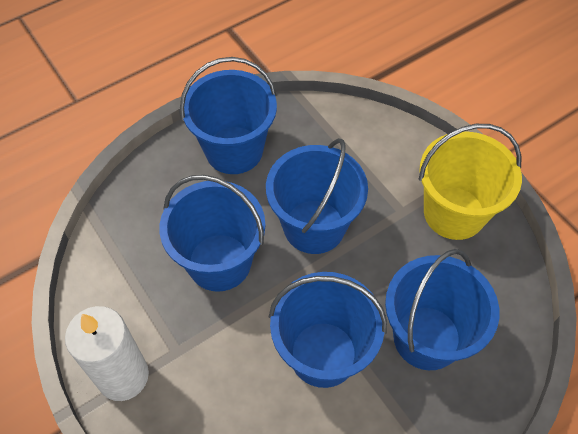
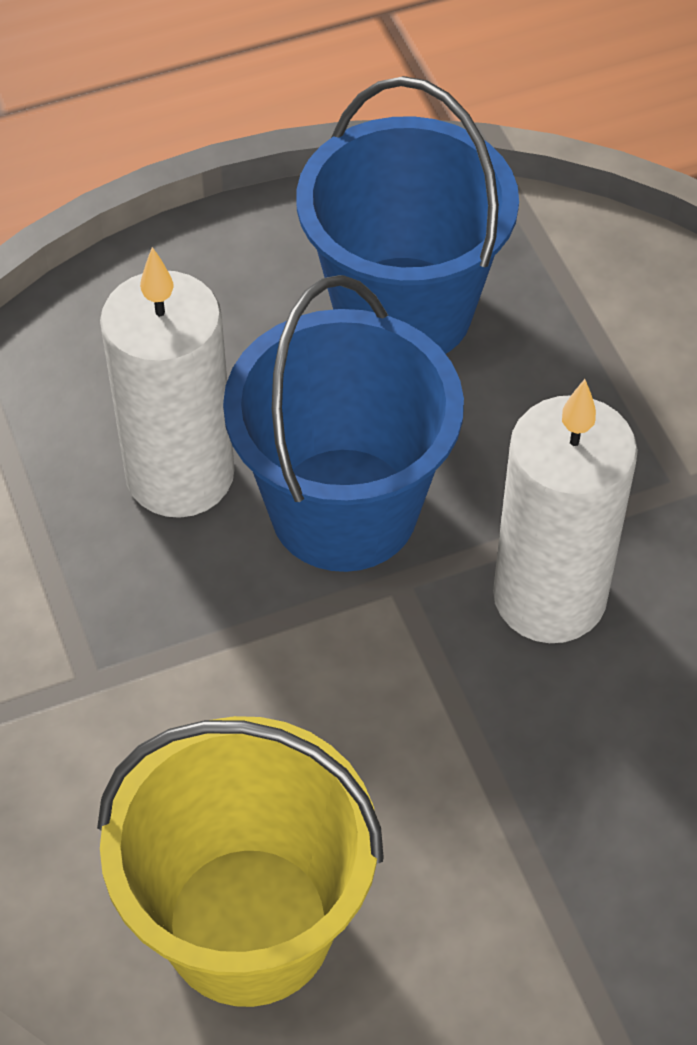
blue bucket: 5 -> 2
white candle: 1 -> 2

